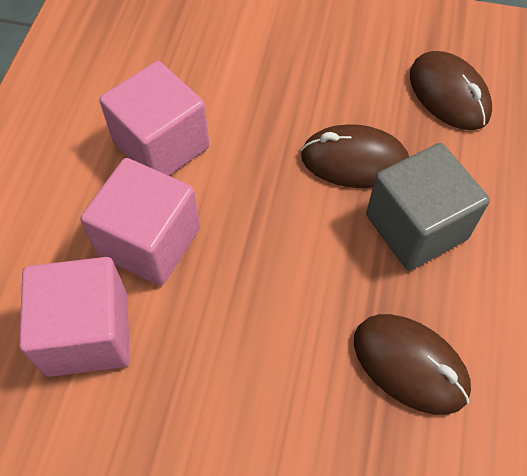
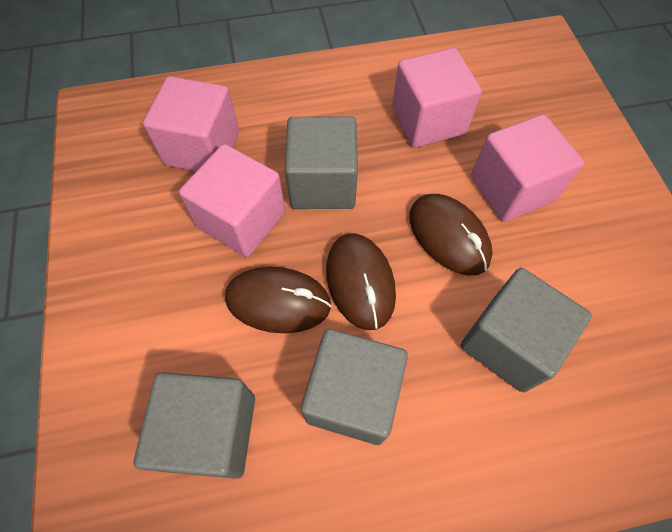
grey cube: 1 -> 4
pink cube: 3 -> 4

